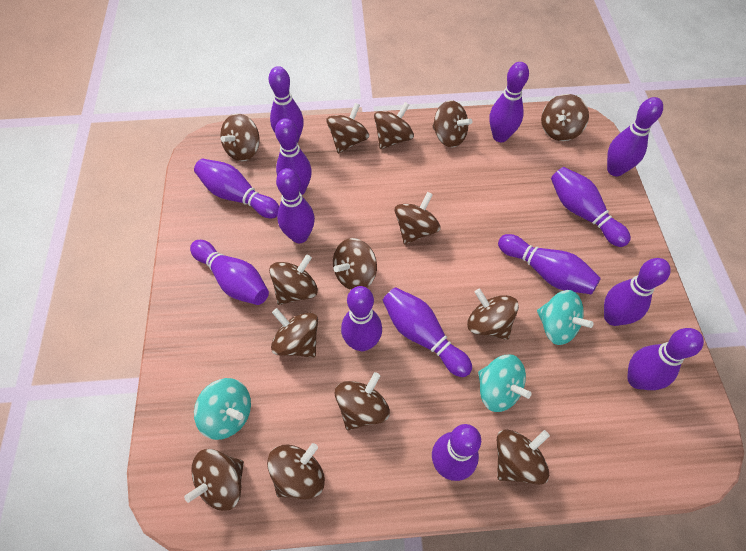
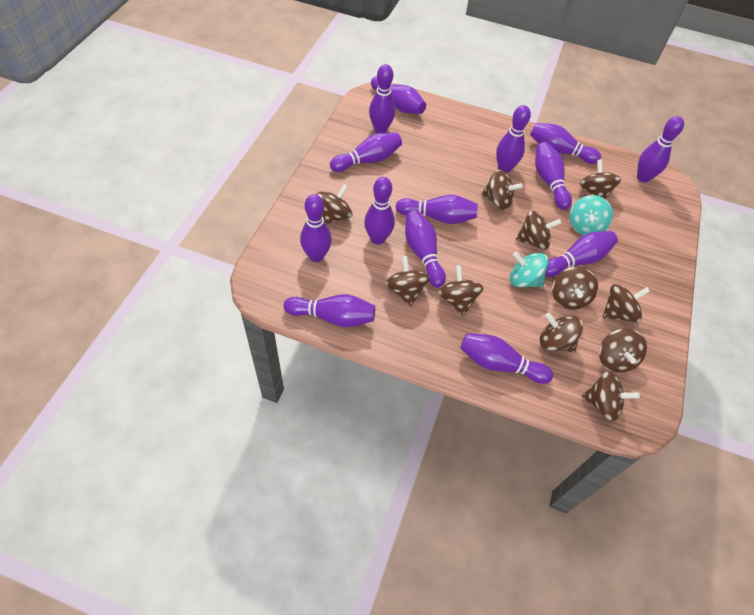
brown spinning top: 14 -> 11
turquoise spinning top: 3 -> 2

